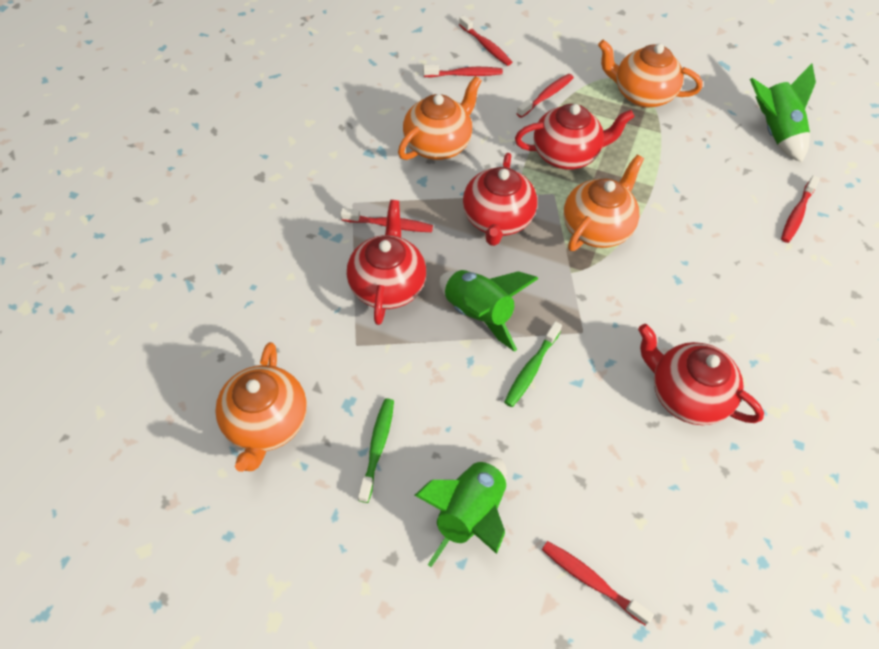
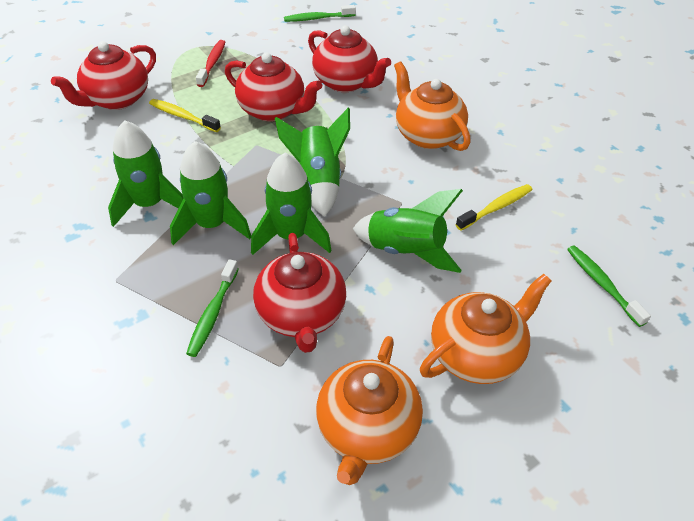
green rocket: 3 -> 5
green toothbrush: 2 -> 3
orange teapot: 4 -> 3
red toothbrush: 6 -> 1
yellow toothbrush: 0 -> 2

